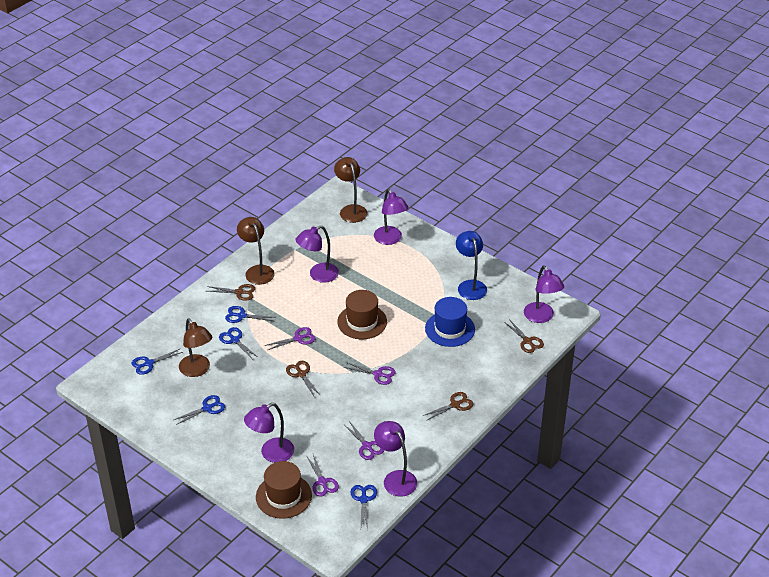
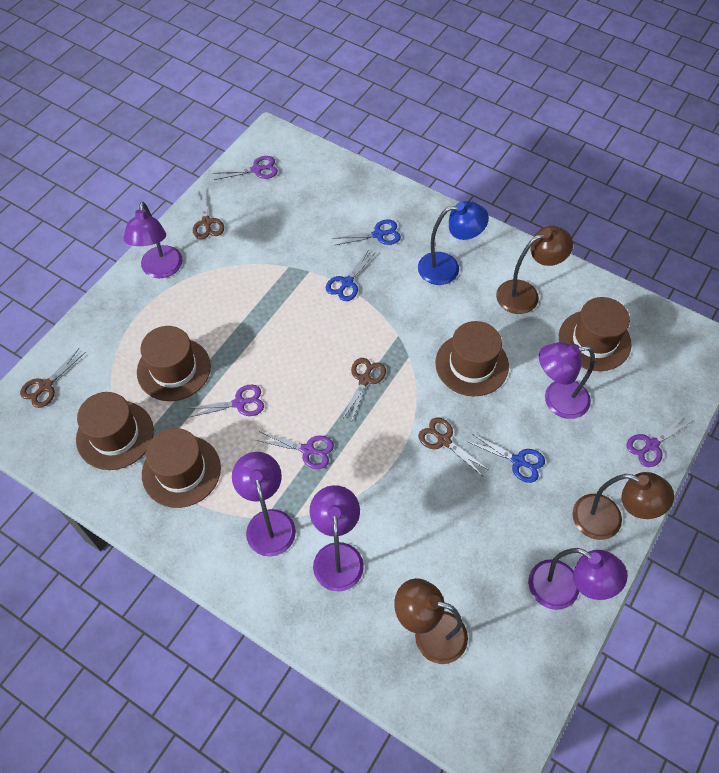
blue hat: 1 -> 0
blue scissors: 5 -> 3
brown hat: 2 -> 5

